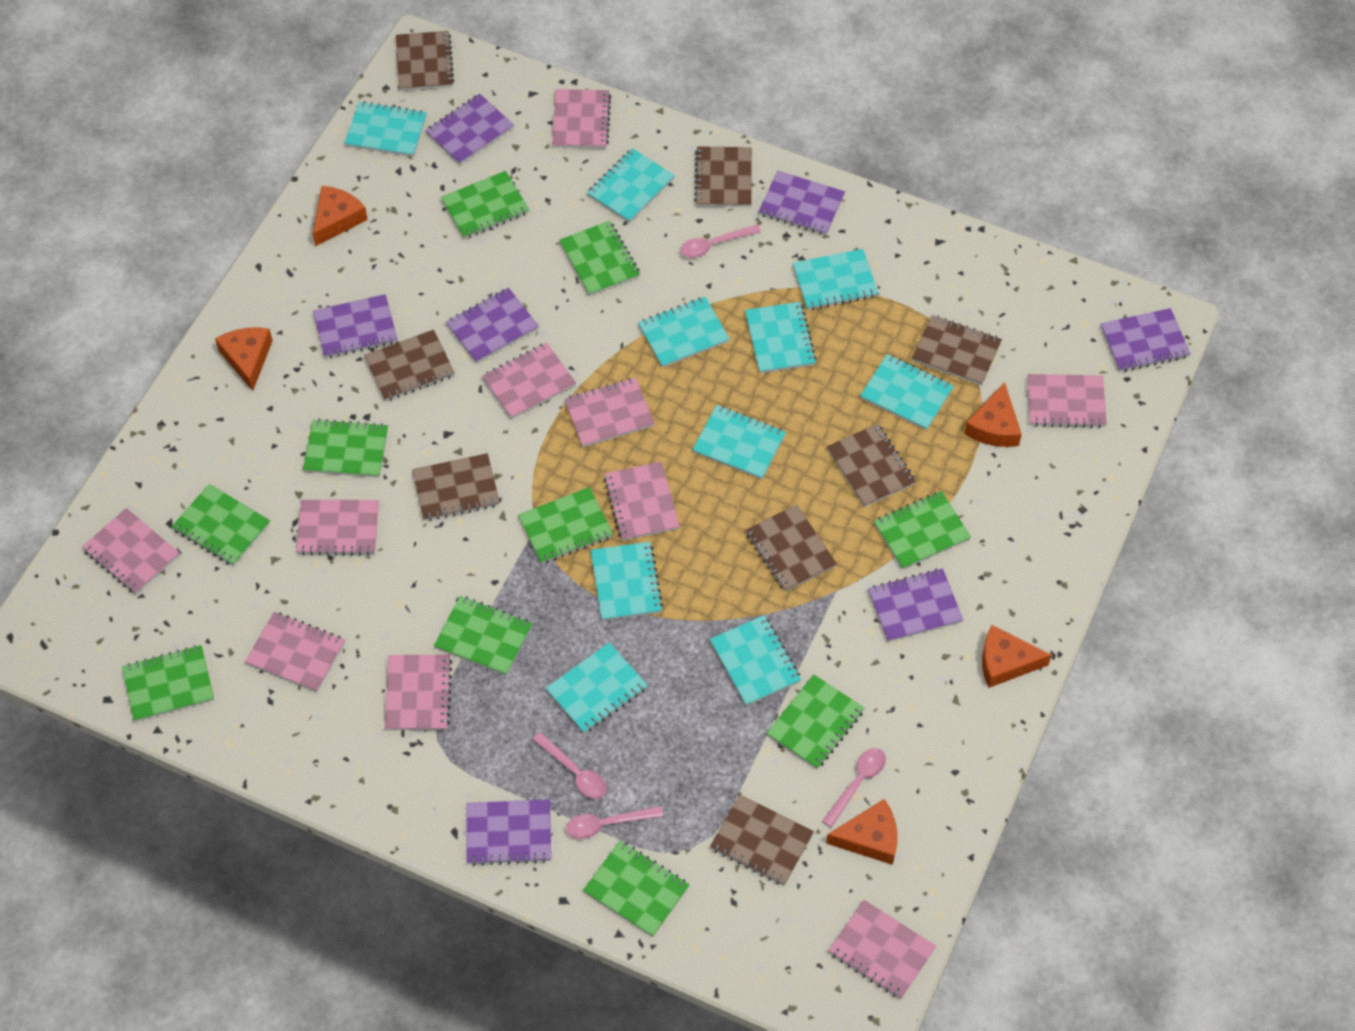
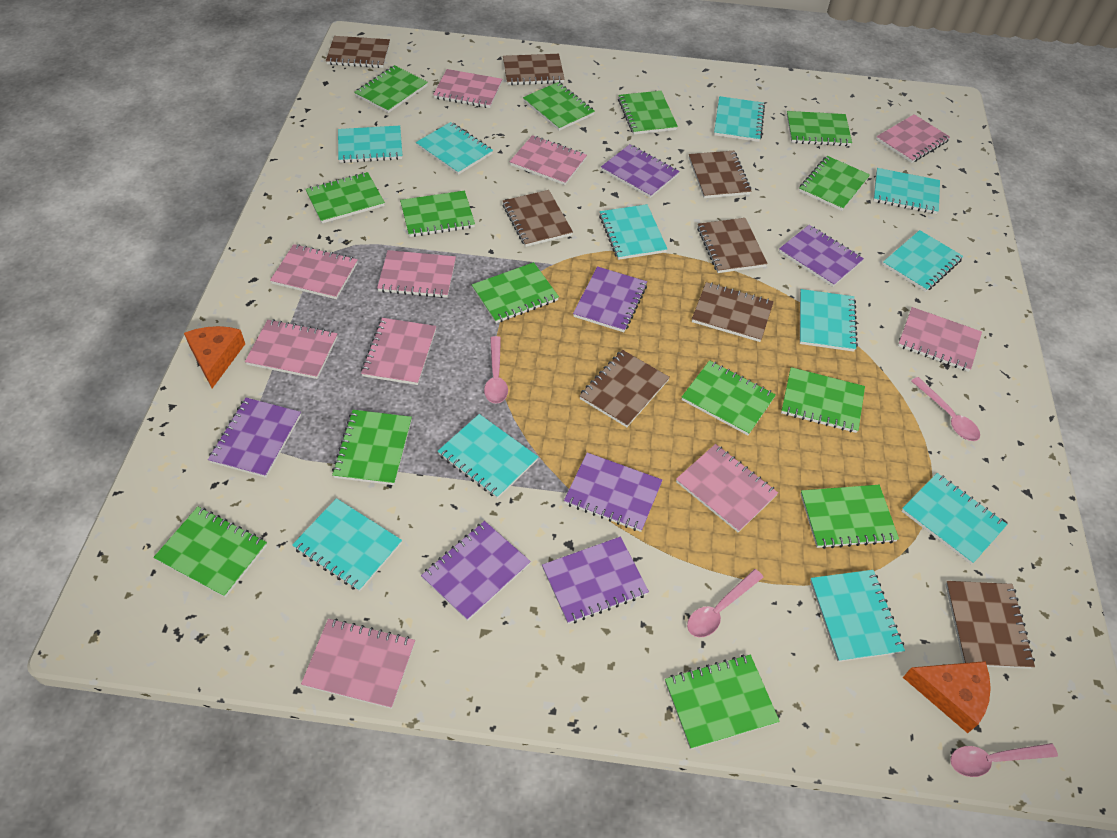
green notebook: 10 -> 14
orange cheese: 5 -> 2
turquoise notebook: 10 -> 11

